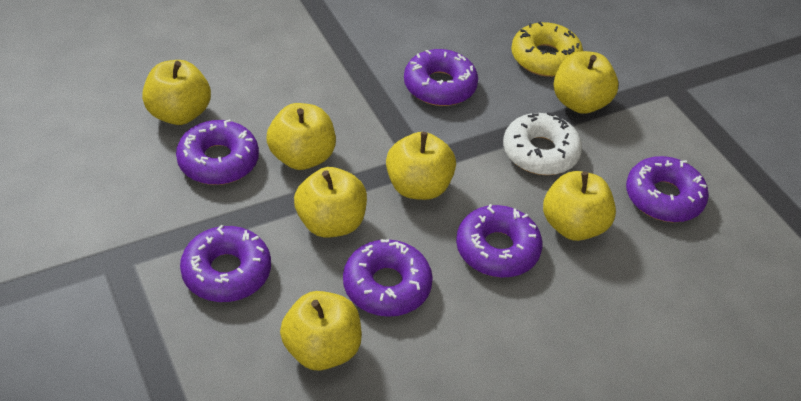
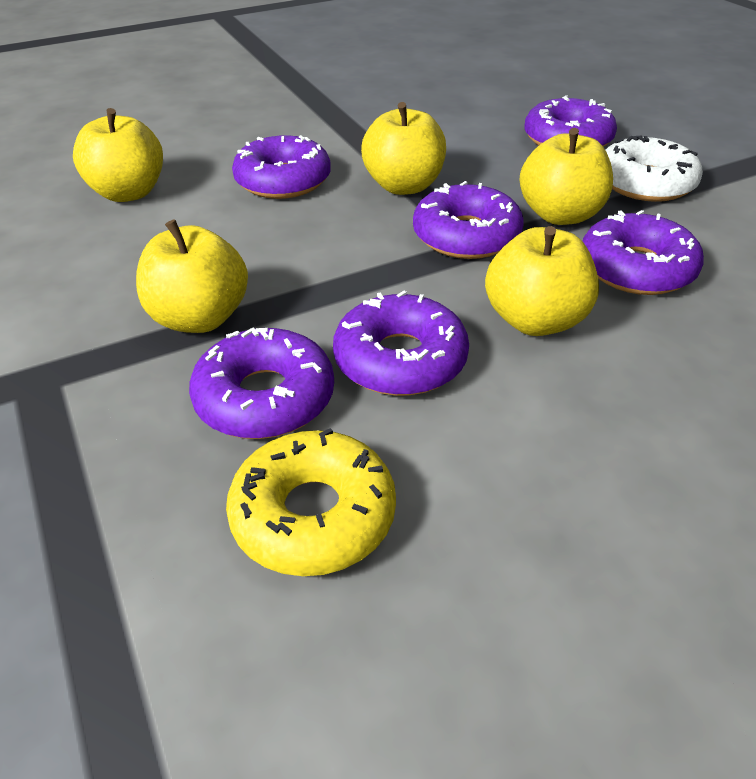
yellow apple: 7 -> 5

